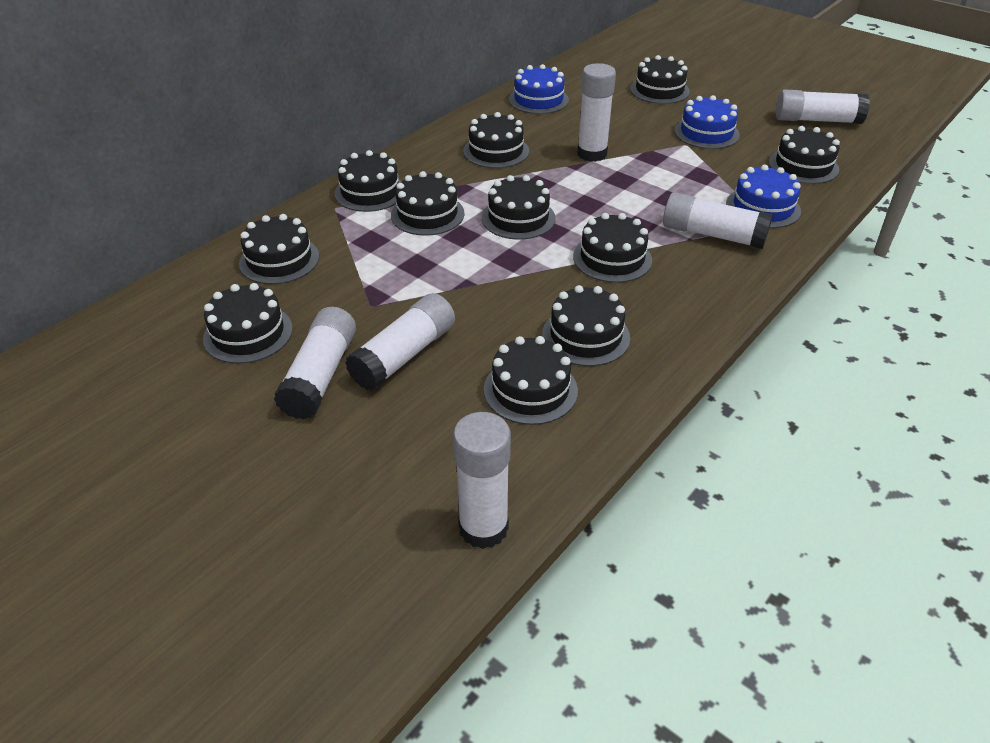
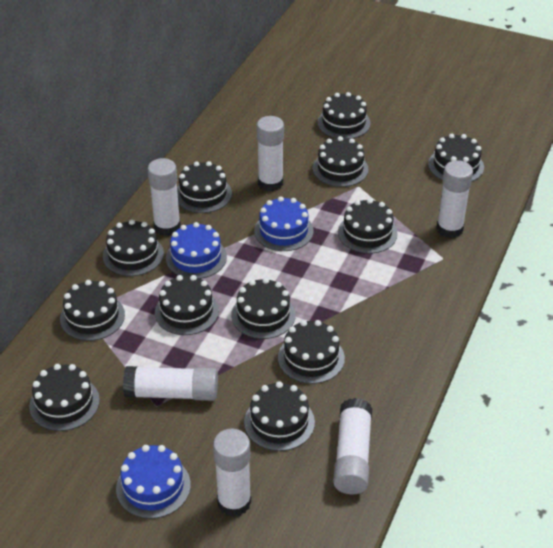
black cake: 11 -> 12

